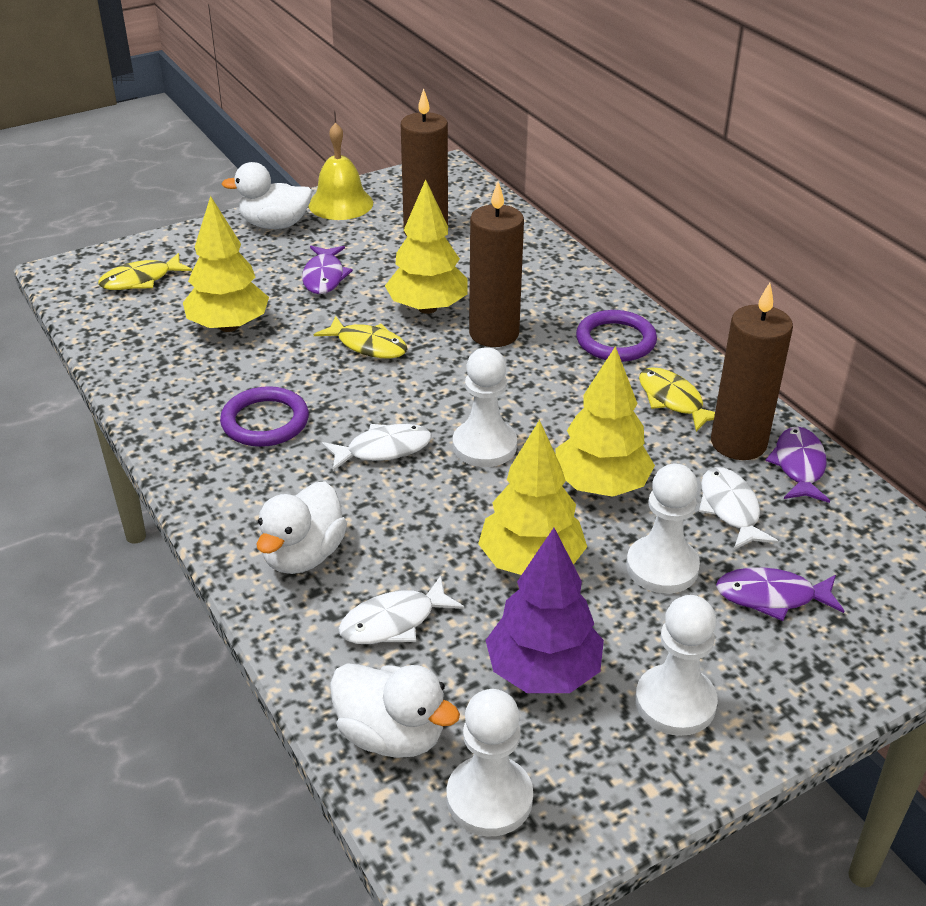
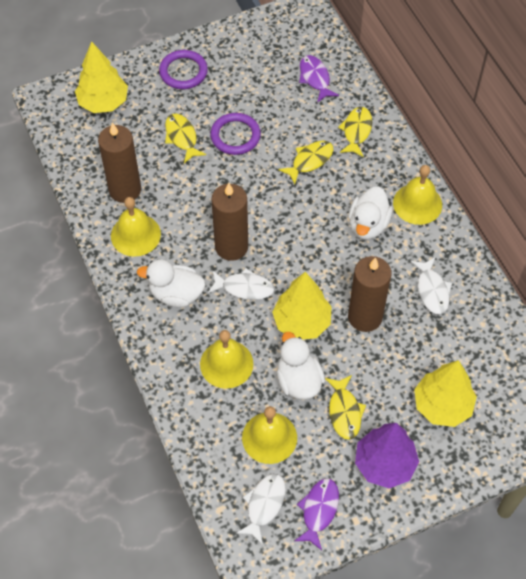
purple fish: 3 -> 2
white pawn: 4 -> 0
yellow bell: 1 -> 4
yellow fish: 3 -> 4
yellow tree: 4 -> 3

